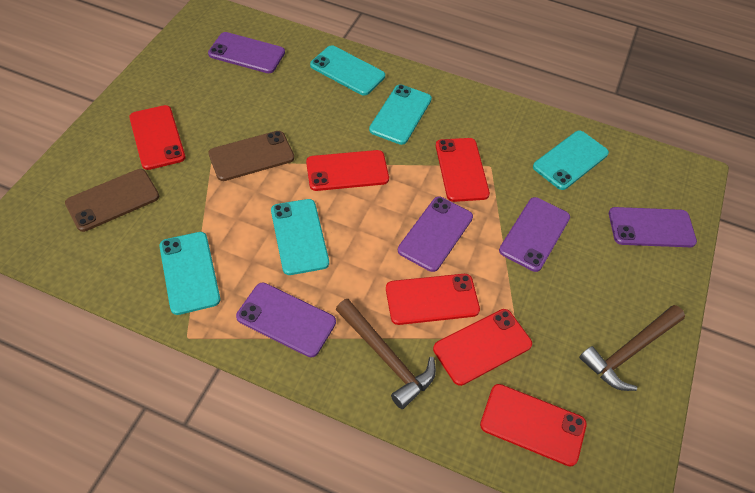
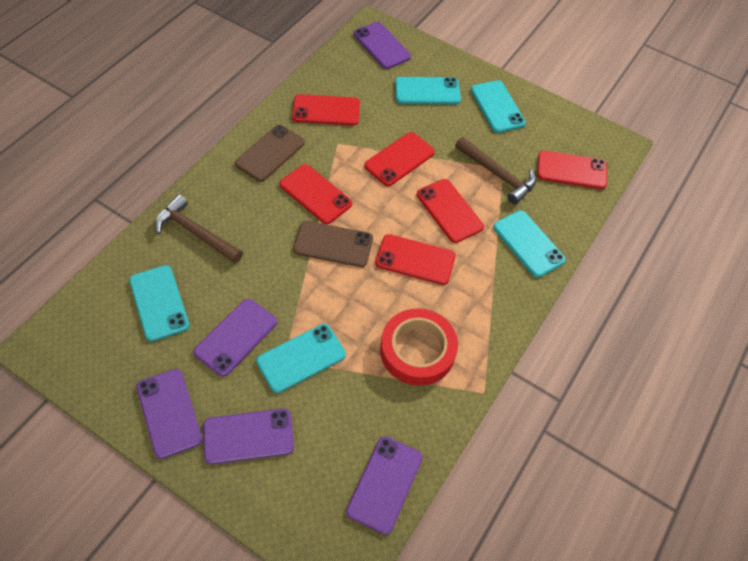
red tape: 0 -> 1

